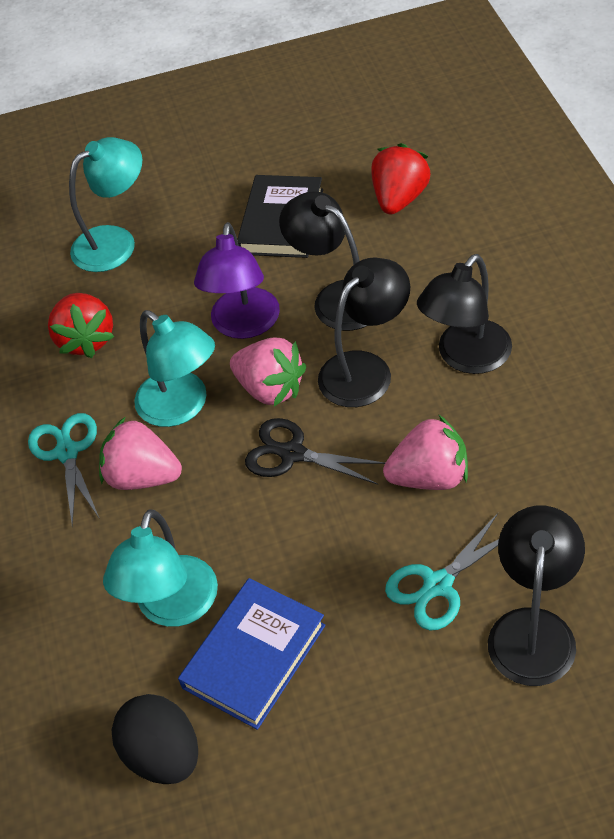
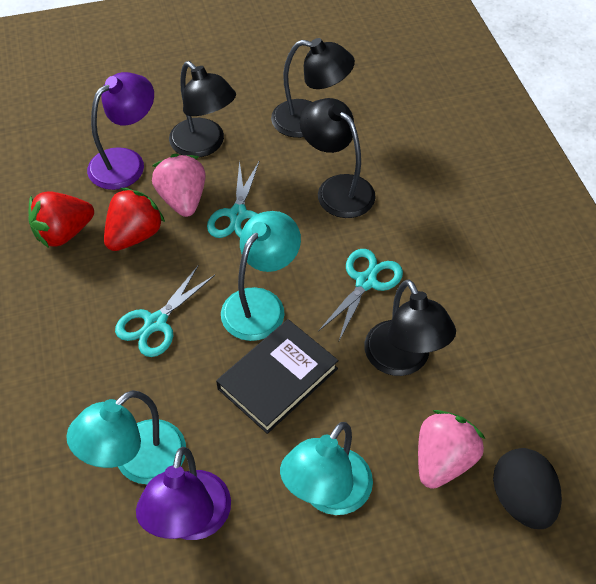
black scissors: 1 -> 0
blue book: 1 -> 0
pink strawberry: 3 -> 2
purple lamp: 1 -> 2
turquoise scissors: 2 -> 3

